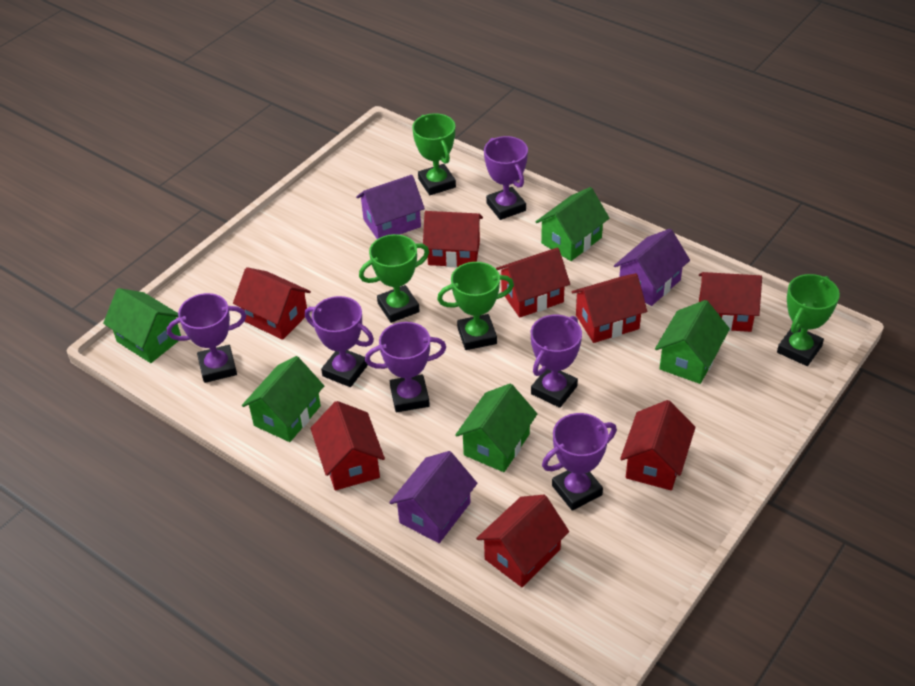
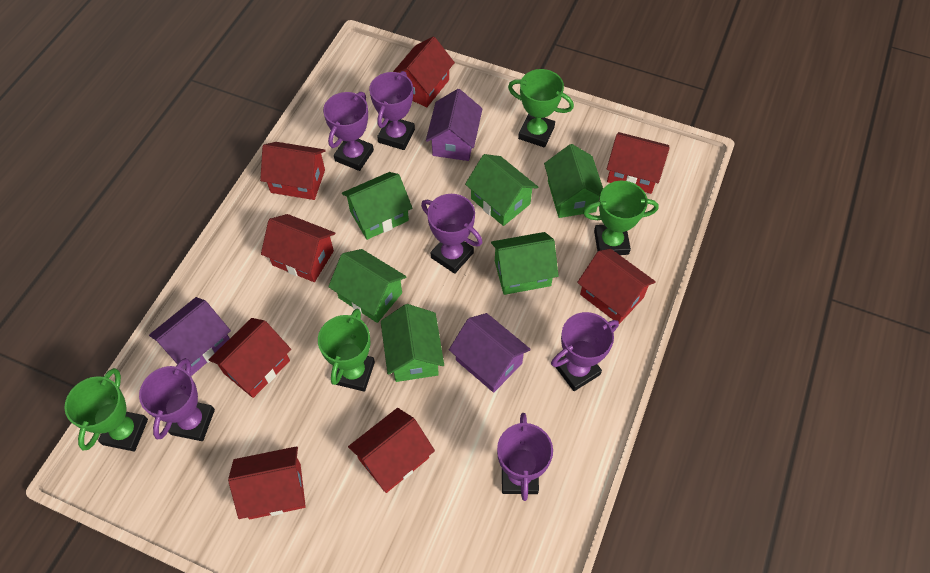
green house: 5 -> 6

